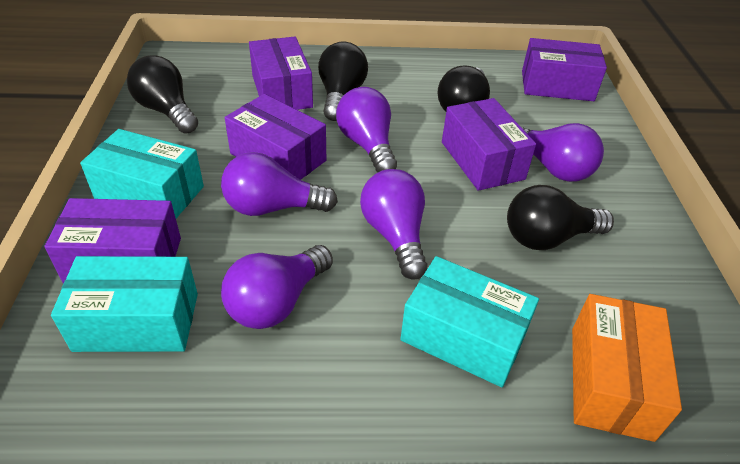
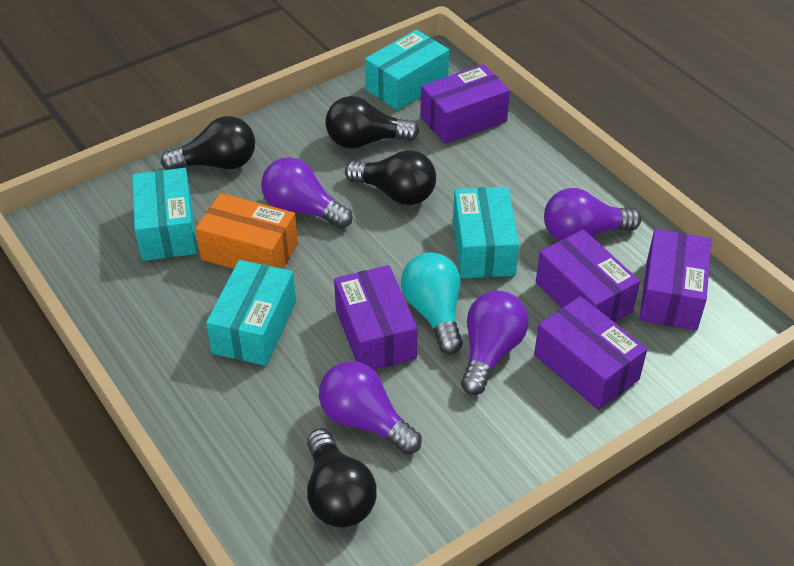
purple light bulb: 5 -> 4
turquoise box: 3 -> 4
turquoise light bulb: 0 -> 1

